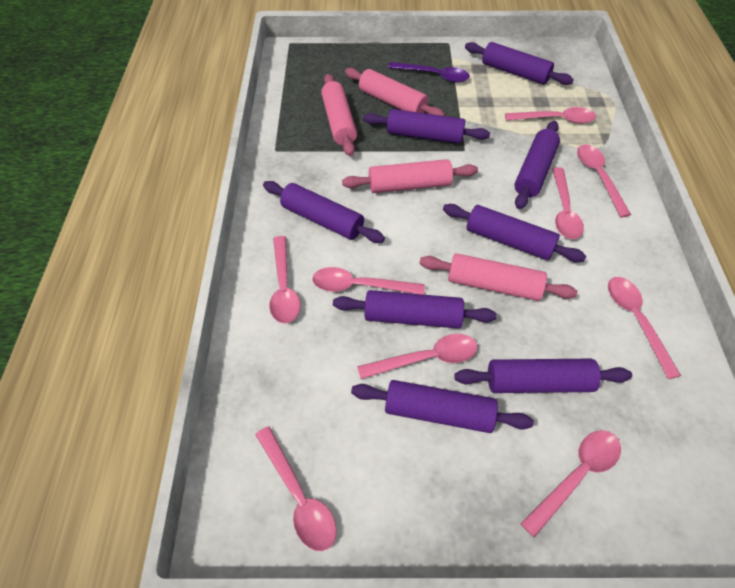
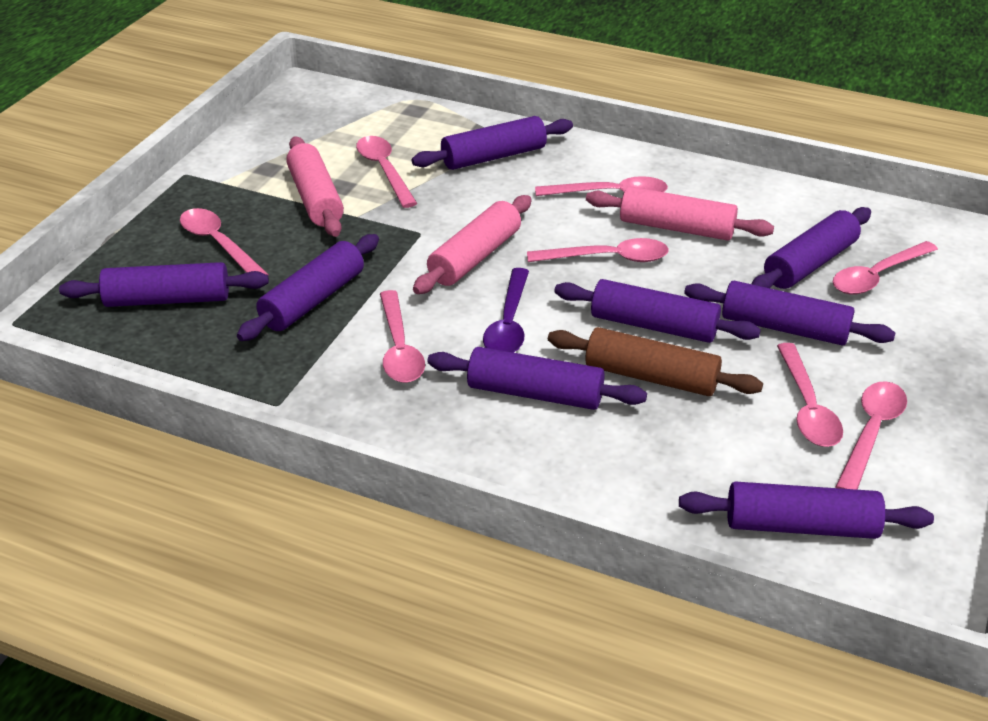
brown rolling pin: 0 -> 1
pink rolling pin: 4 -> 3
pink spoon: 9 -> 8

